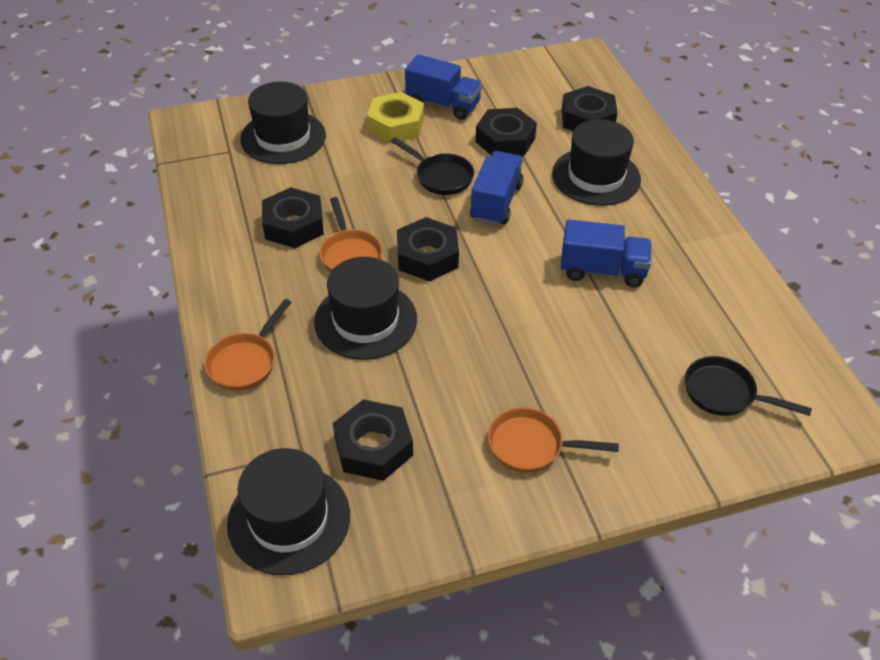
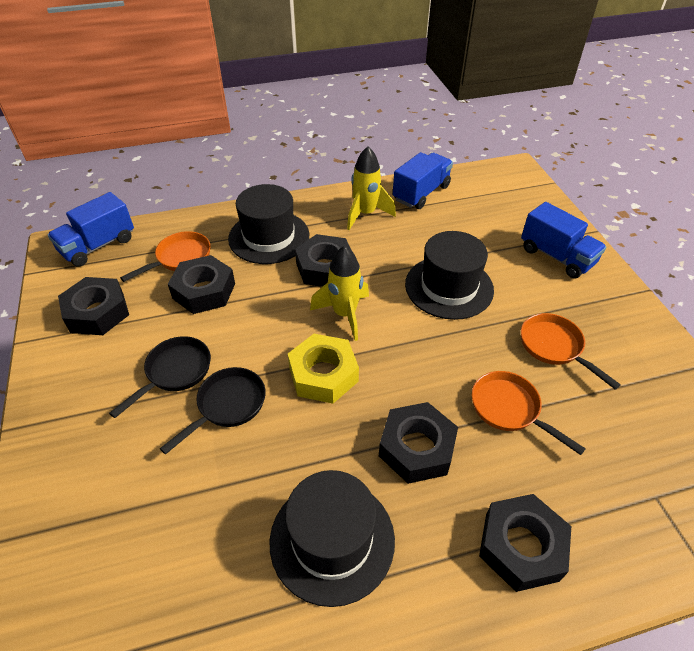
black hat: 4 -> 3
yellow rocket: 0 -> 2

